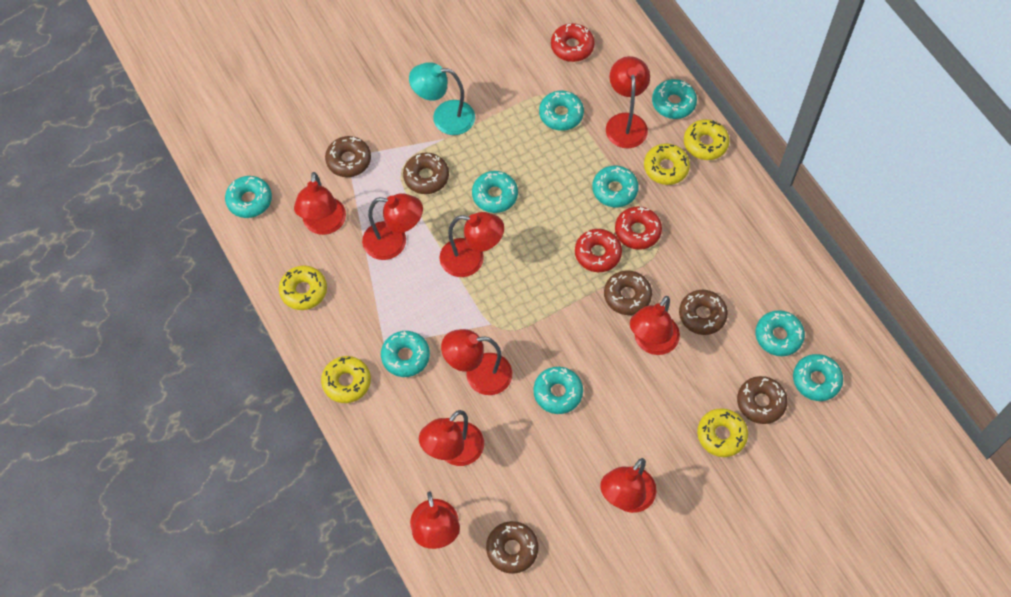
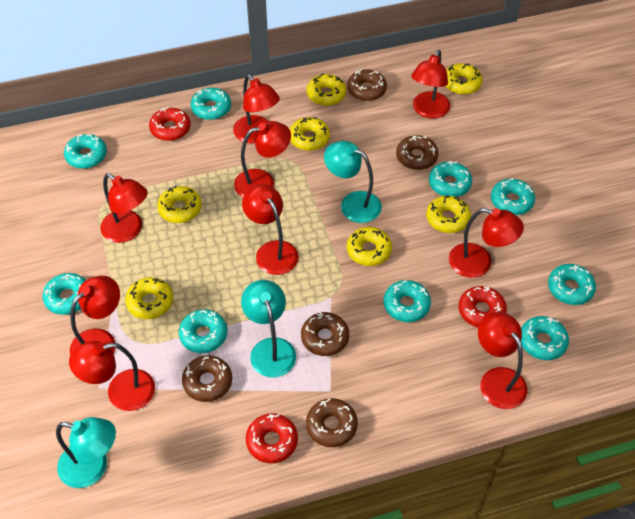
brown donut: 6 -> 5
turquoise lamp: 1 -> 3
yellow donut: 5 -> 7

